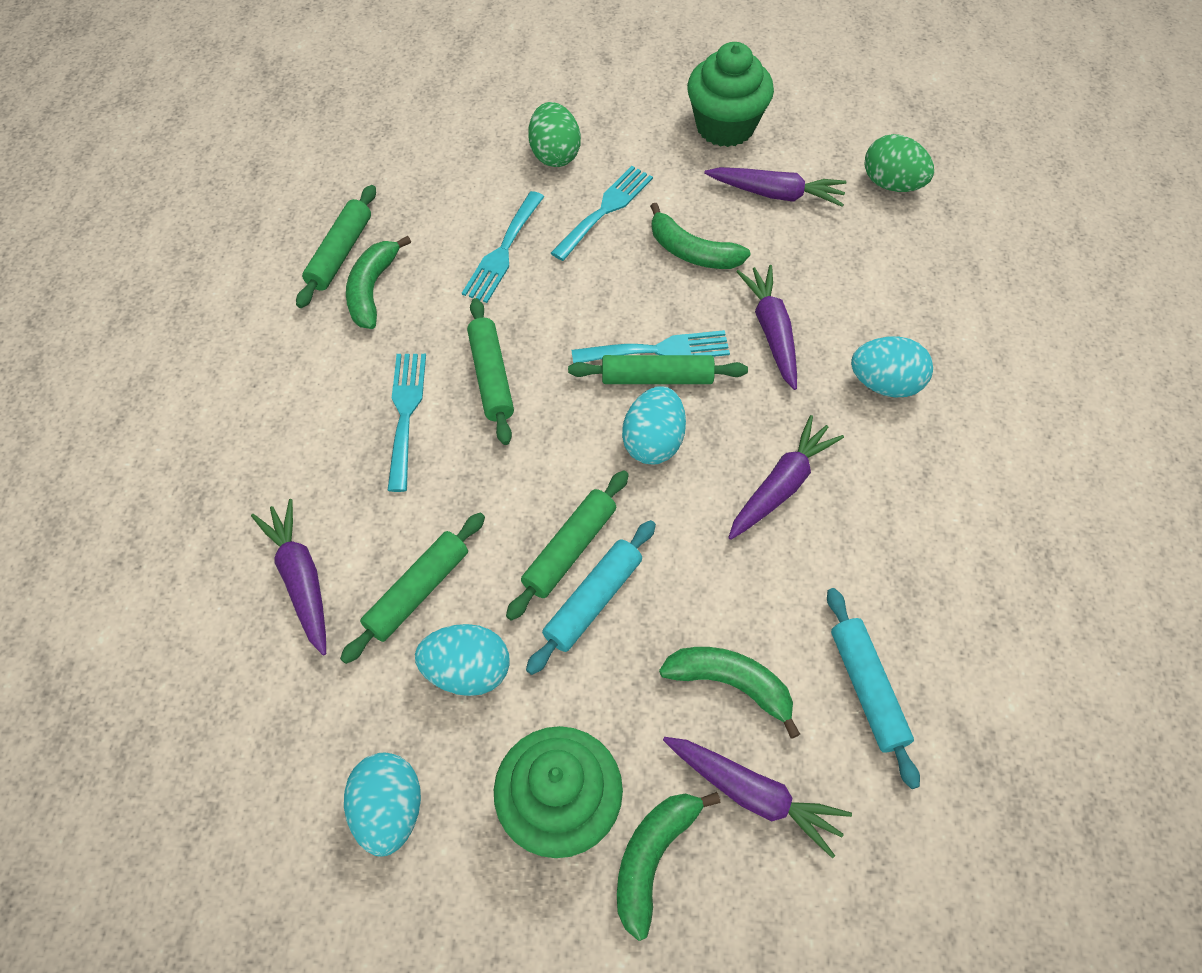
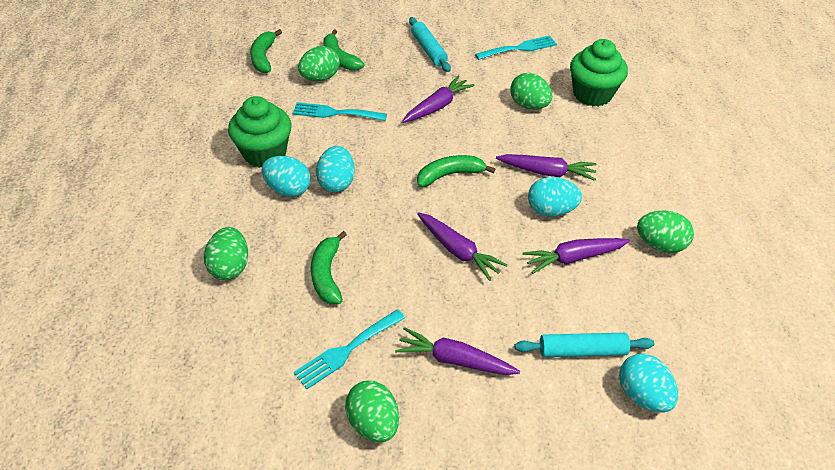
green egg: 2 -> 5
green rolling pin: 5 -> 0
turquoise fork: 4 -> 3

